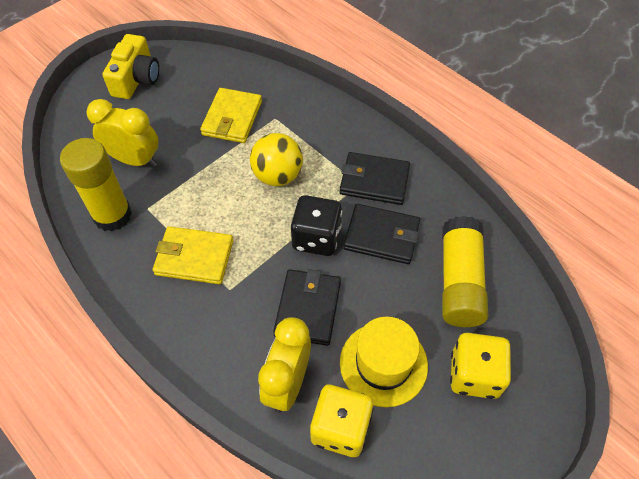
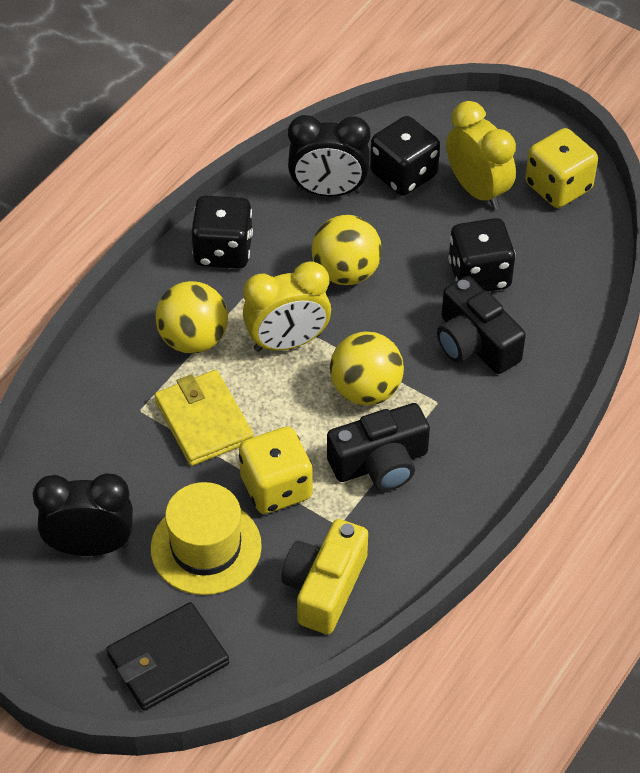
black camera: 0 -> 2
black clock: 0 -> 2
black dice: 1 -> 3
black wallet: 3 -> 1
yellow ball: 1 -> 3
yellow glue stick: 2 -> 0
yellow wallet: 2 -> 1

